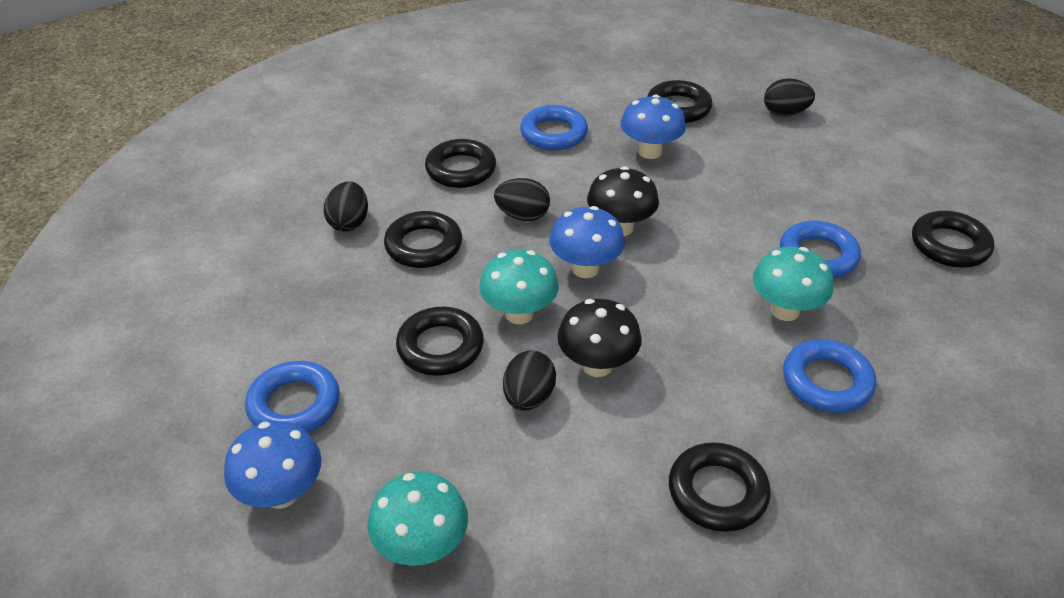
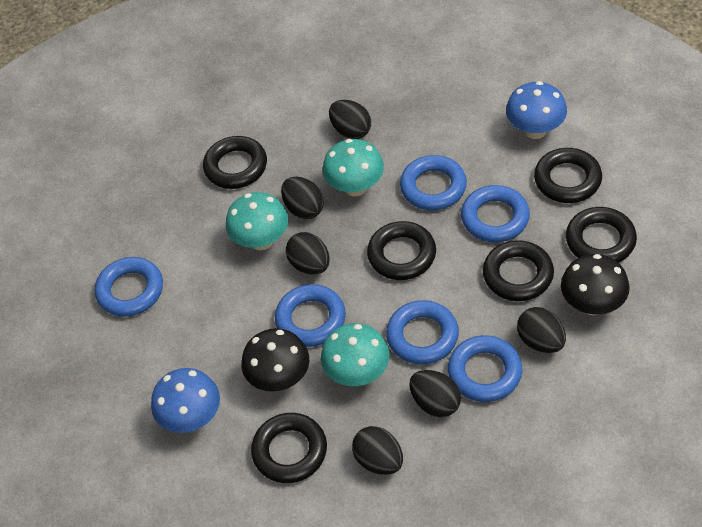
black egg: 4 -> 6
blue mushroom: 3 -> 2
blue ring: 4 -> 6

